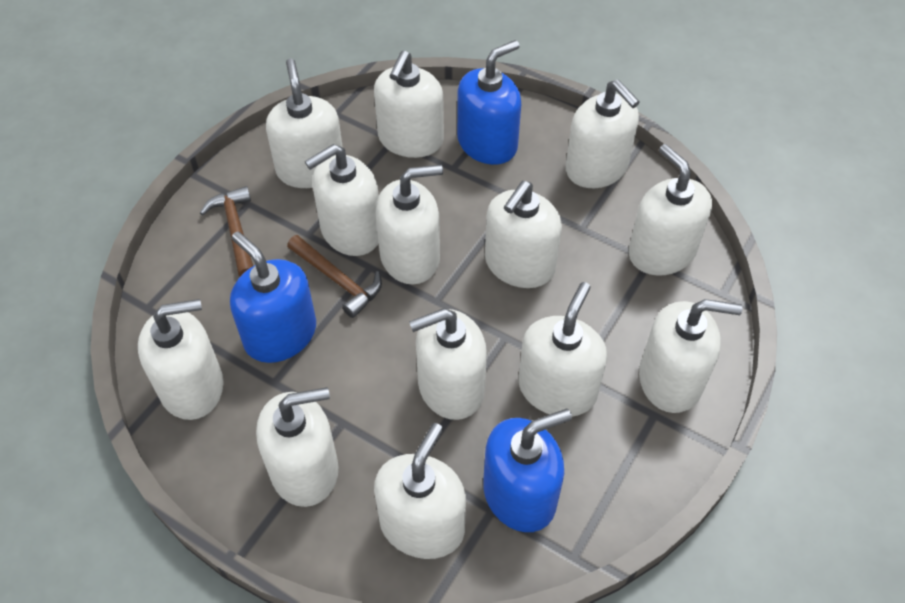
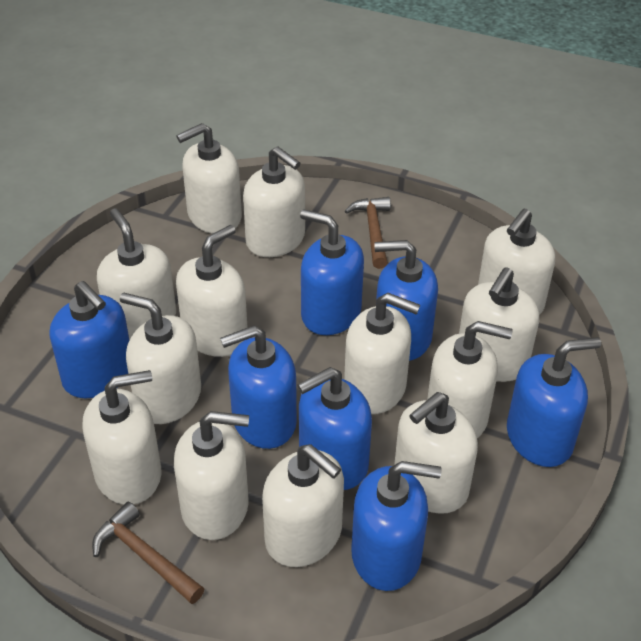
blue soap dispenser: 3 -> 7

